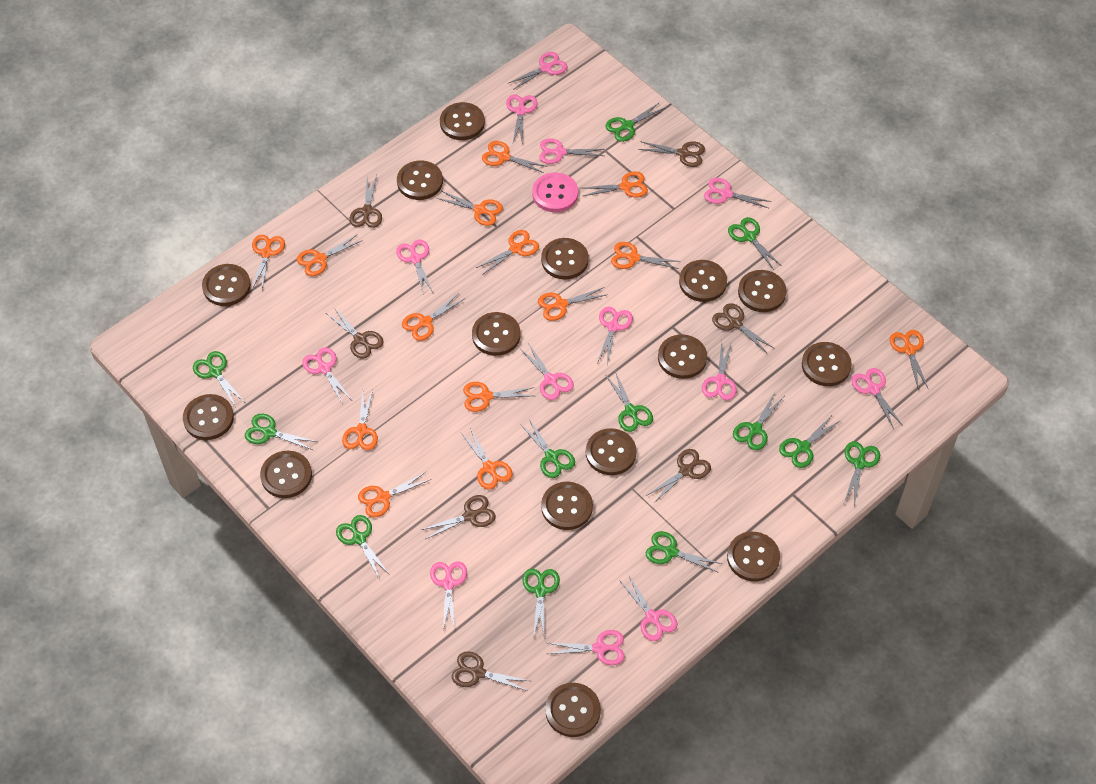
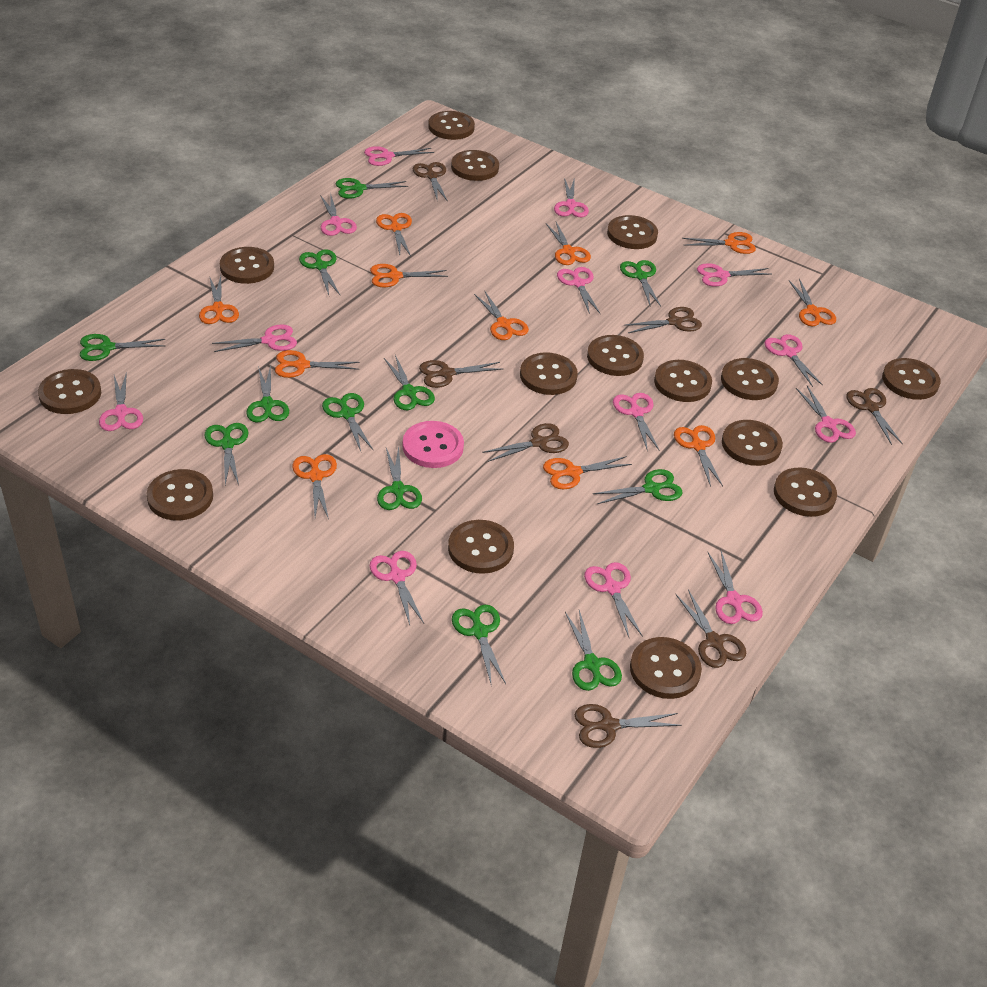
orange scissors: 14 -> 11

